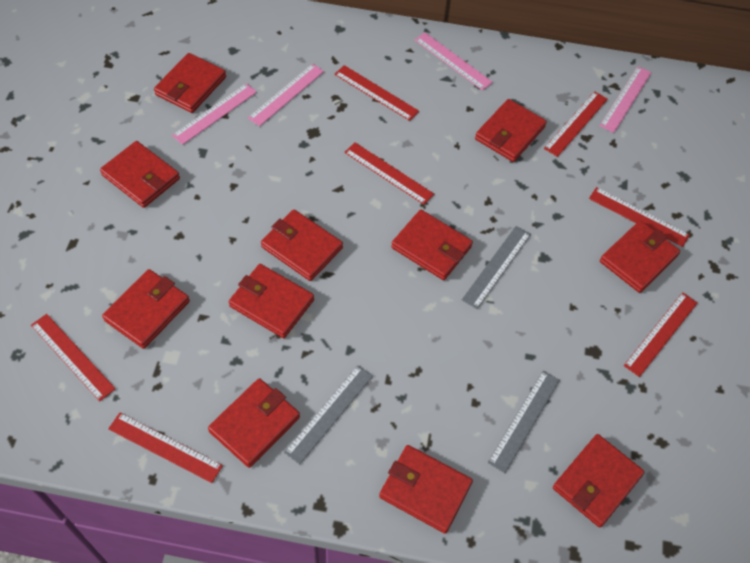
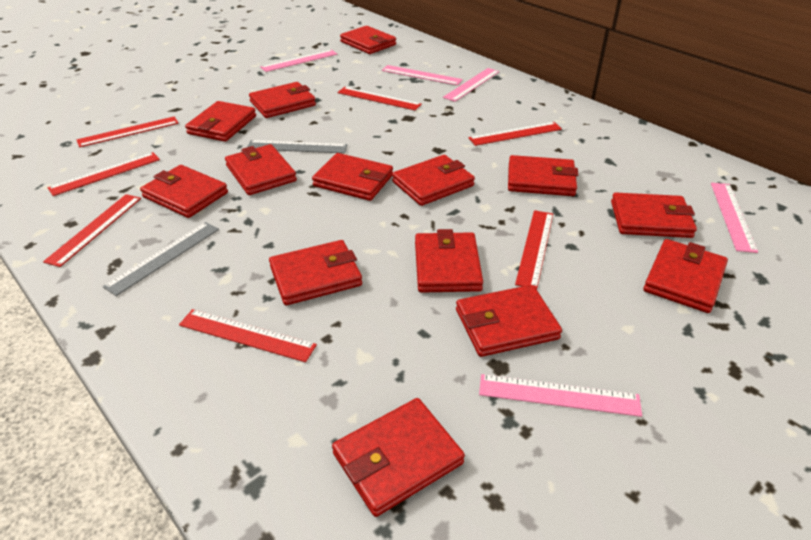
grey ruler: 3 -> 2
pink ruler: 4 -> 5
red wallet: 11 -> 14

